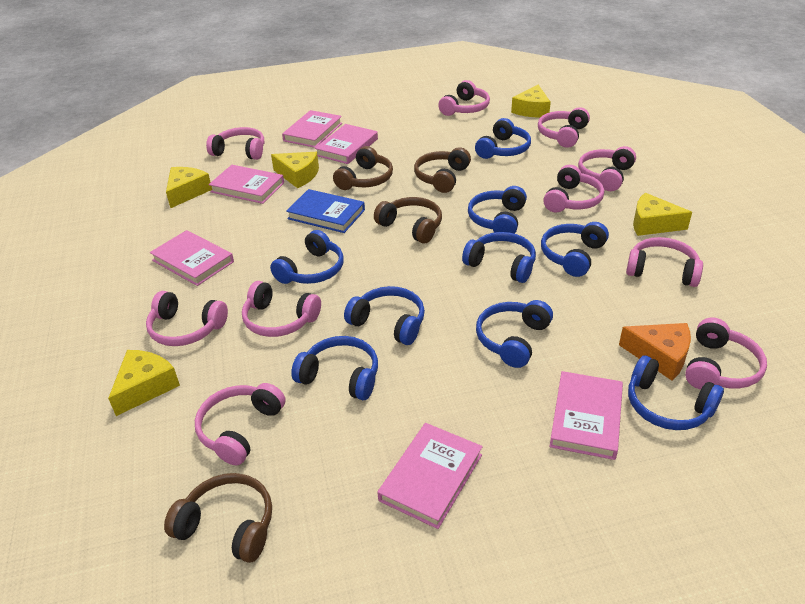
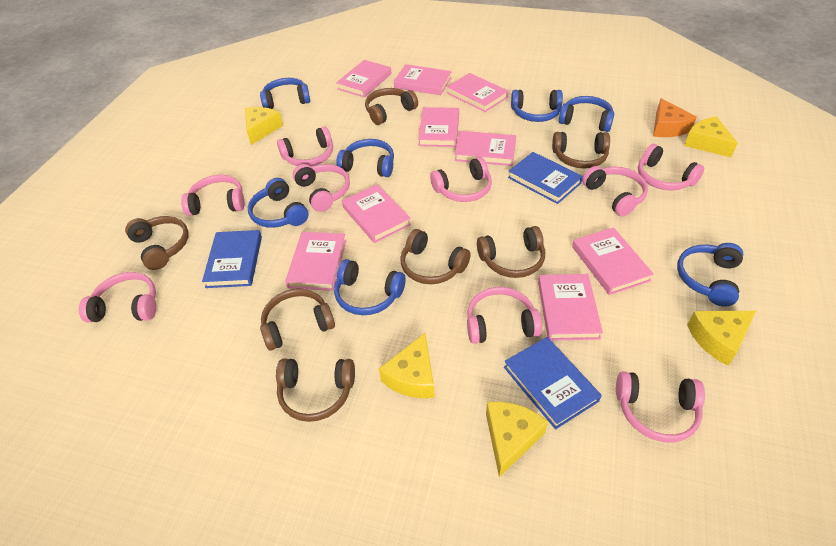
blue book: 1 -> 3
blue headphones: 9 -> 7
brown headphones: 4 -> 7
pink book: 6 -> 9
pink headphones: 10 -> 9

